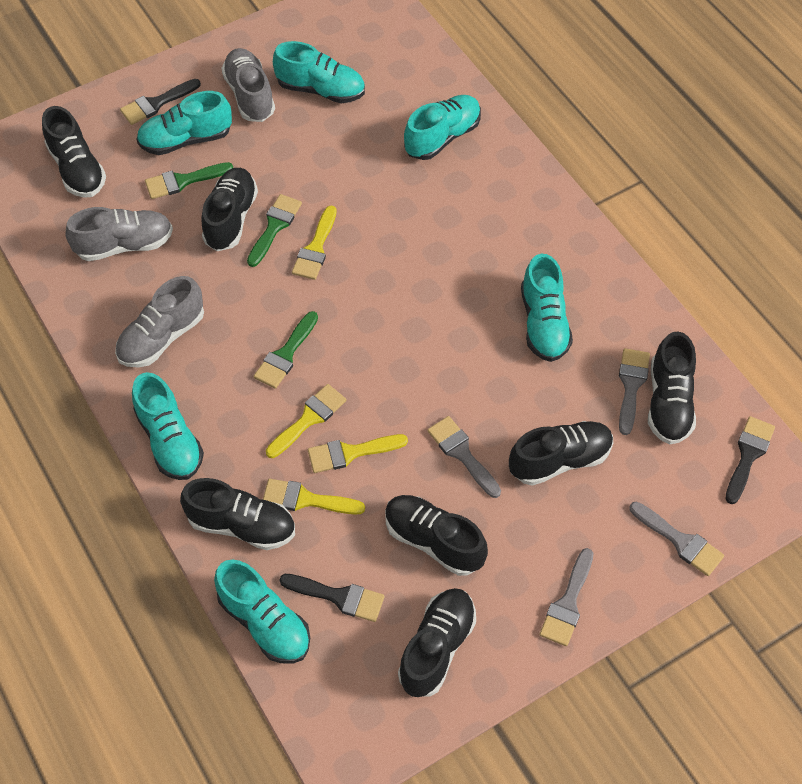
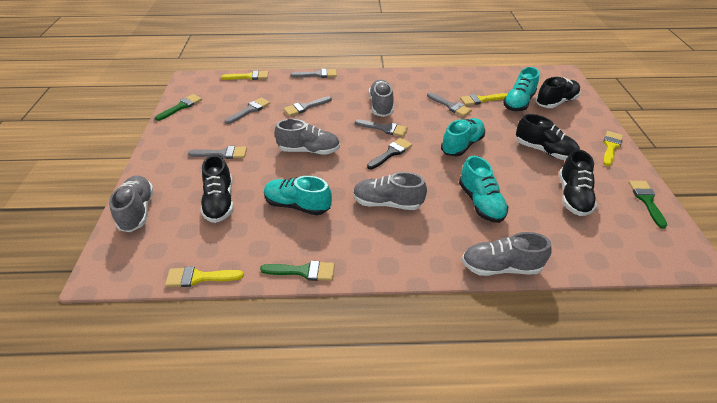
black brush: 3 -> 1
black shoe: 7 -> 4
grey brush: 4 -> 6
grey shoe: 3 -> 5
turquoise shoe: 6 -> 4

